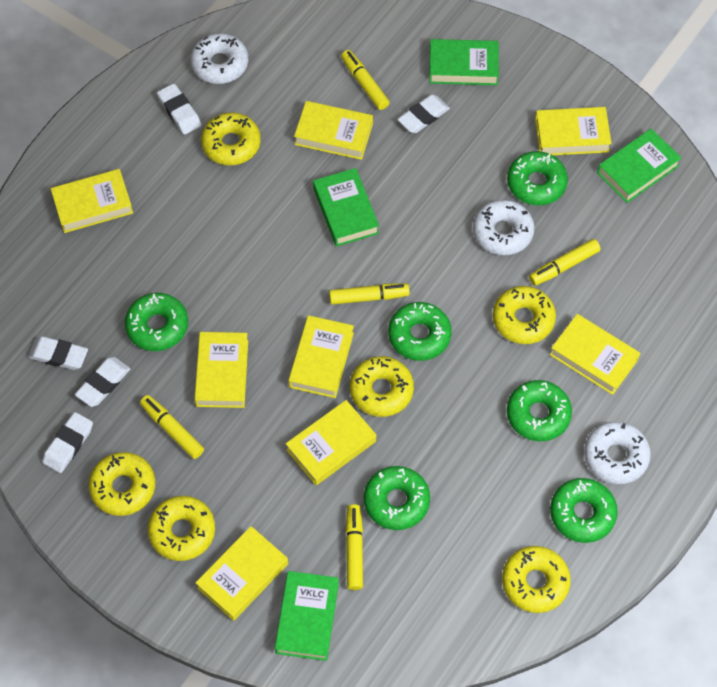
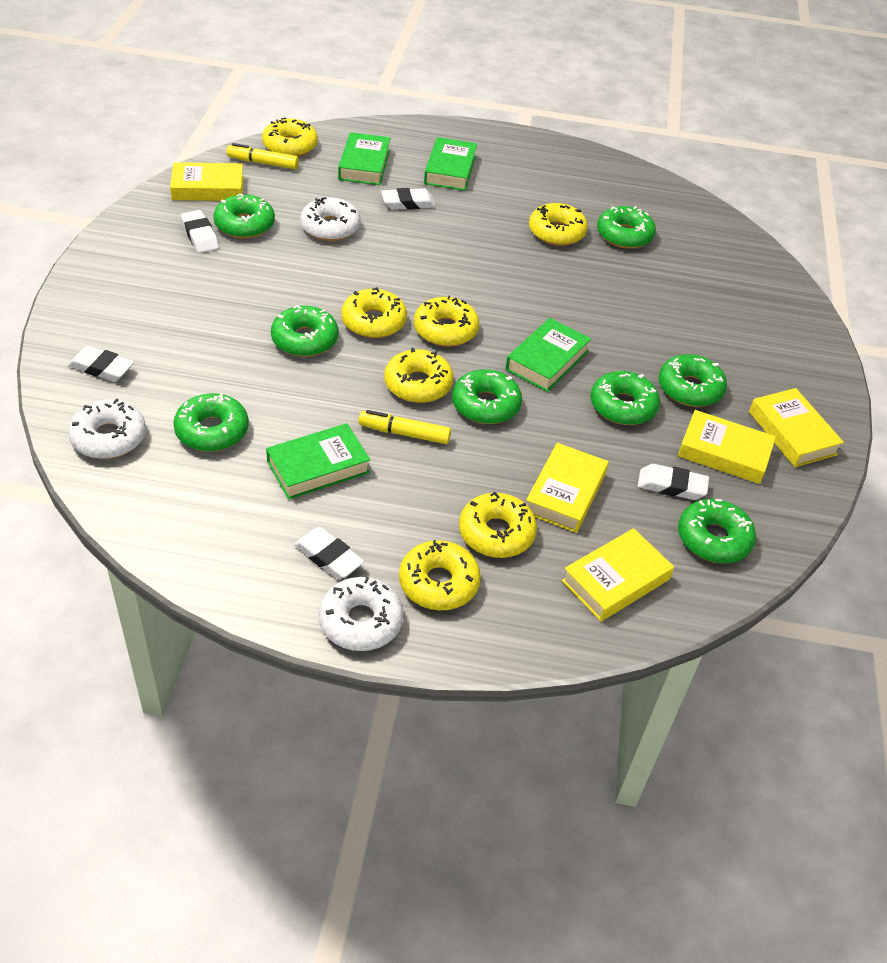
green donut: 6 -> 8
yellow book: 8 -> 5
yellow donut: 6 -> 7
yellow marker: 5 -> 2

